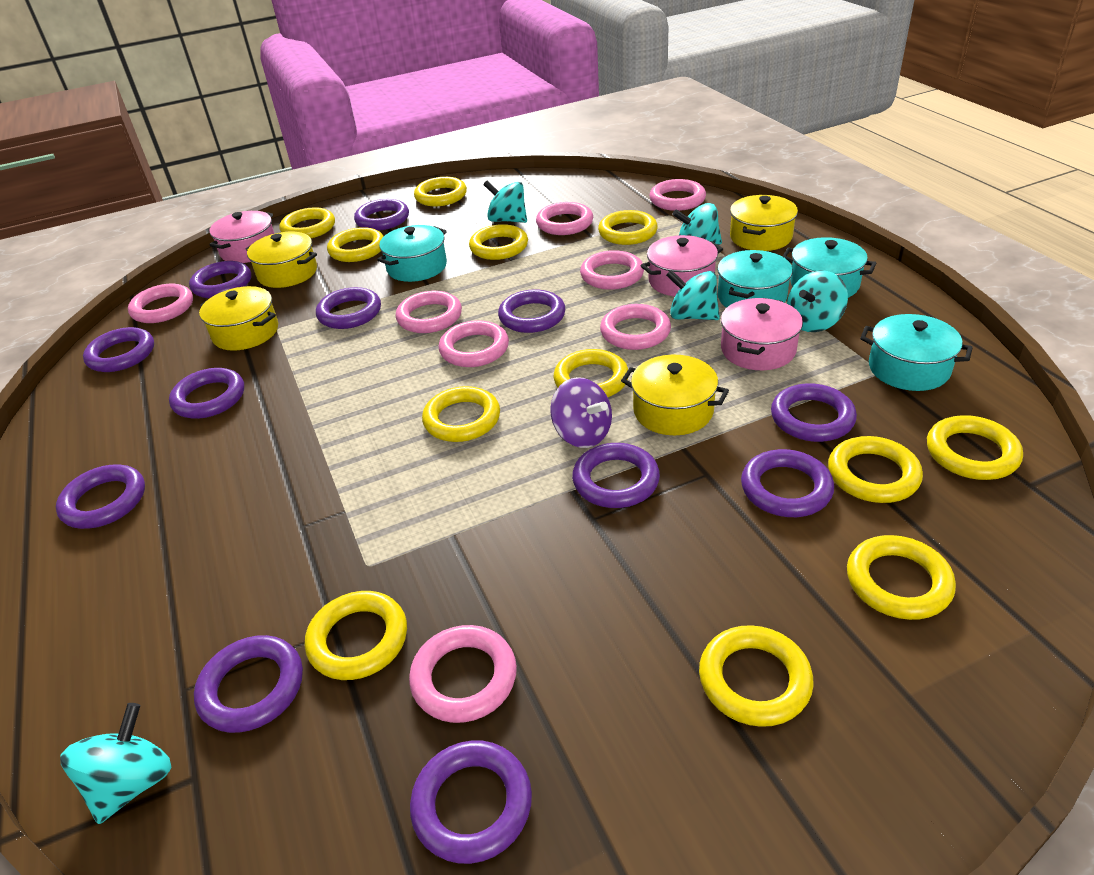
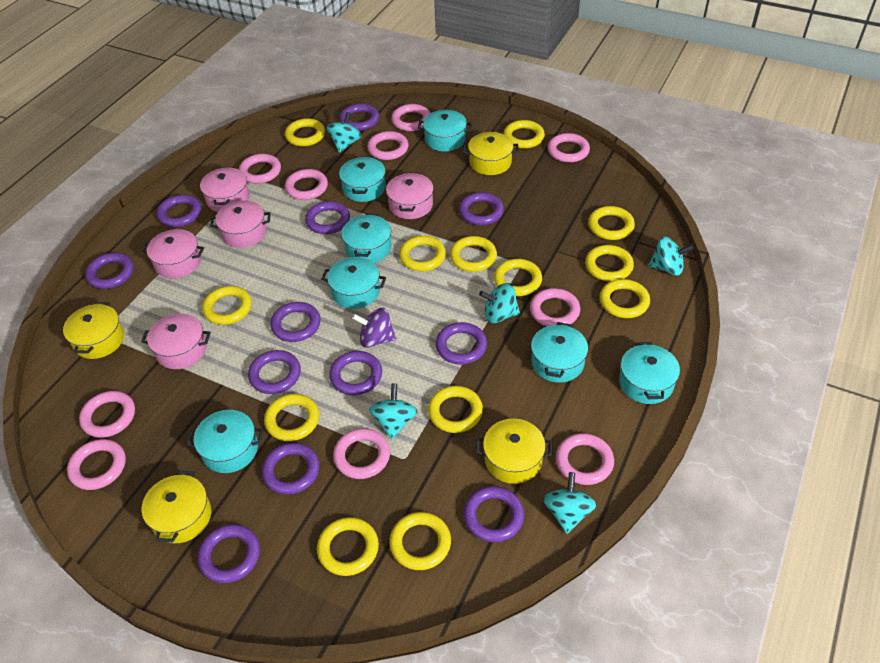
pink pot: 3 -> 5
pink ring: 8 -> 10
turquoise pot: 4 -> 7
yellow ring: 12 -> 13

